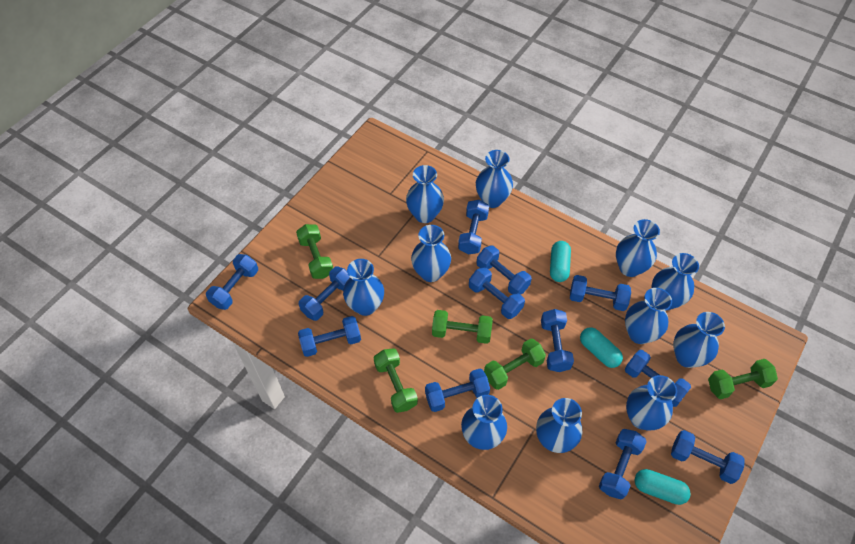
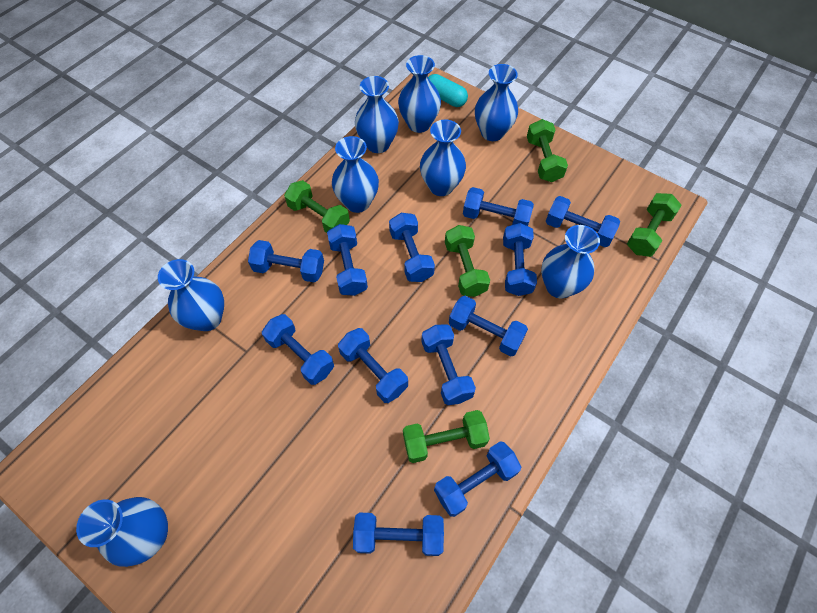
blue vase: 11 -> 8
turquoise capsule: 3 -> 1

